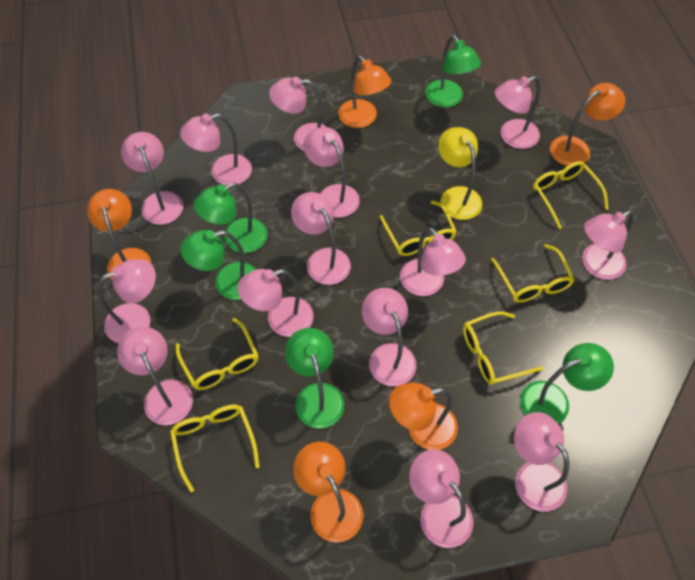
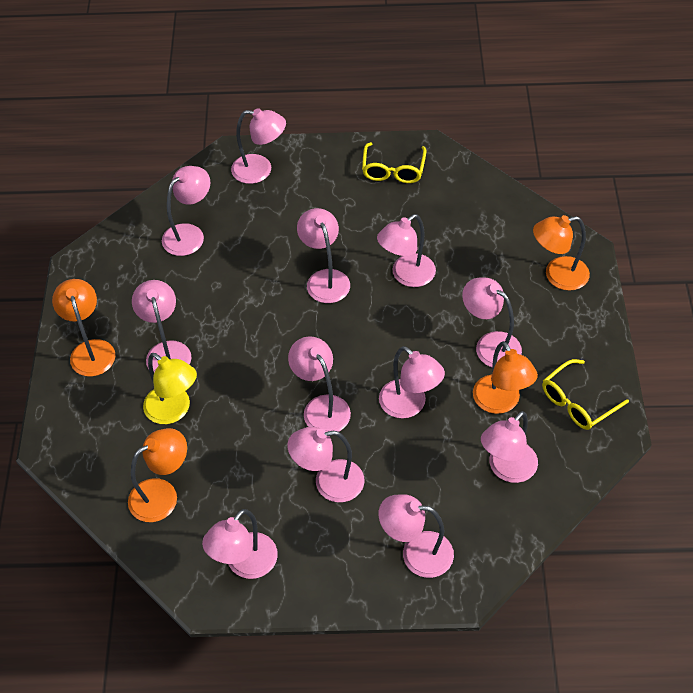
green lamp: 5 -> 0
orange lamp: 5 -> 4
pink lamp: 14 -> 12
yellow glasses: 6 -> 2

